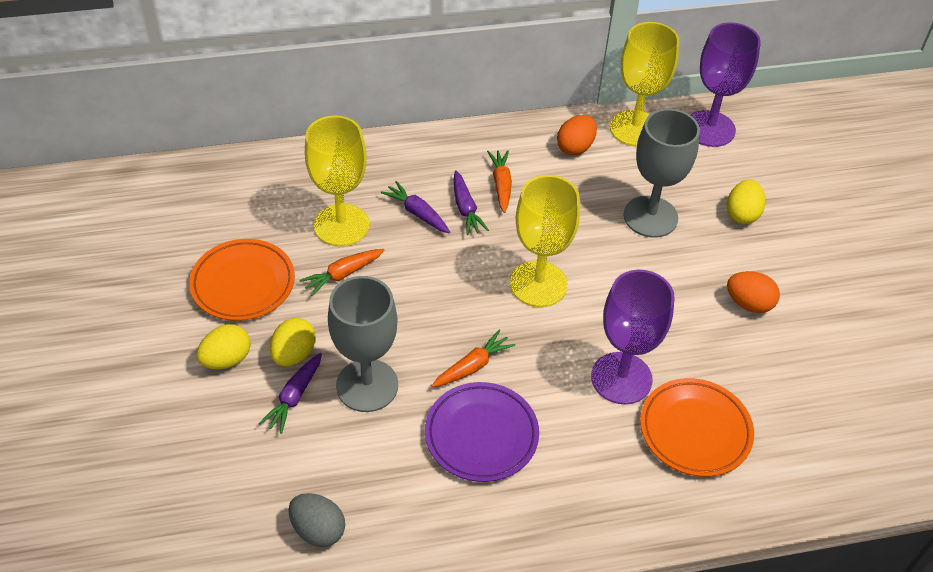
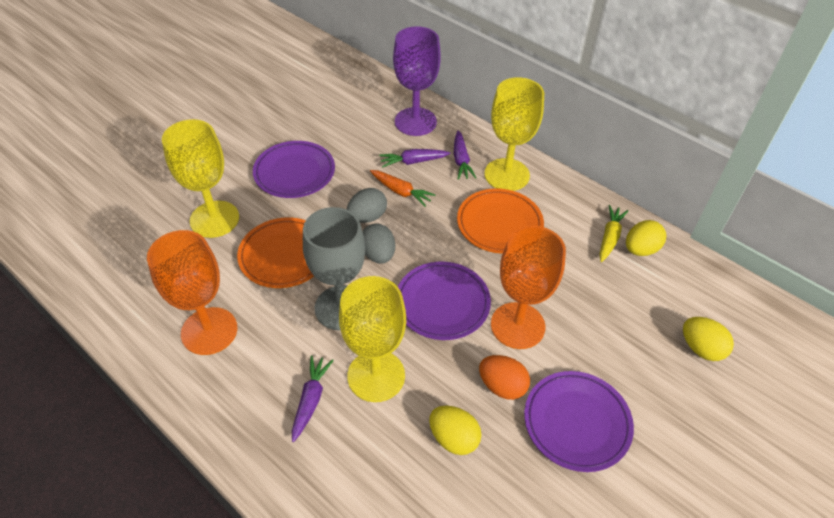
grey egg: 1 -> 2
grey goblet: 2 -> 1
orange carrot: 3 -> 1
orange egg: 2 -> 1
orange goblet: 0 -> 2
purple goblet: 2 -> 1
purple plate: 1 -> 3
yellow carrot: 0 -> 1

